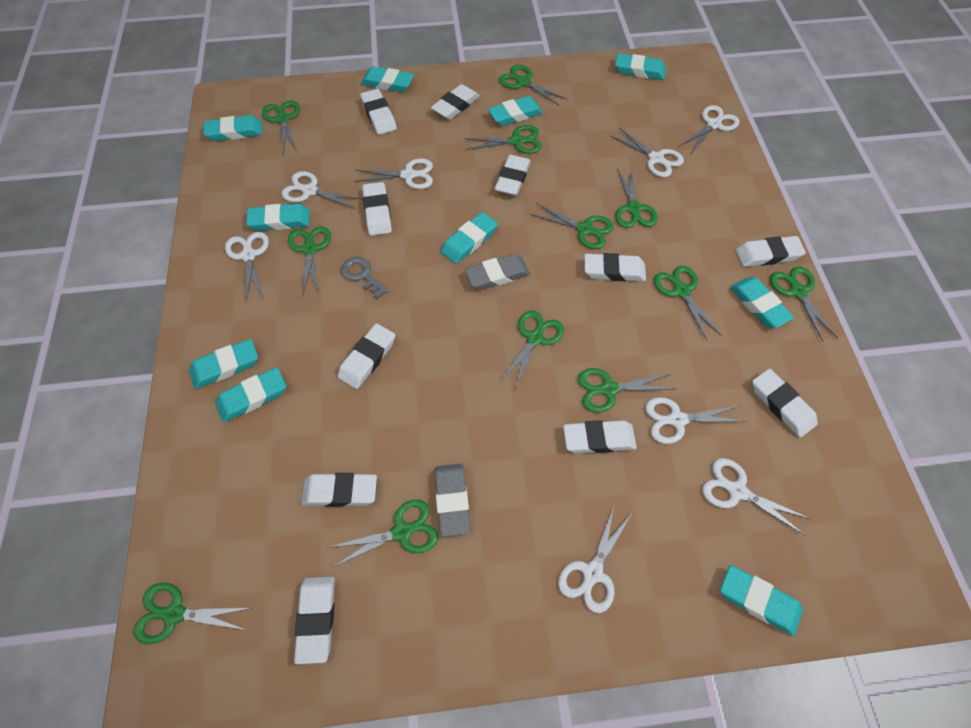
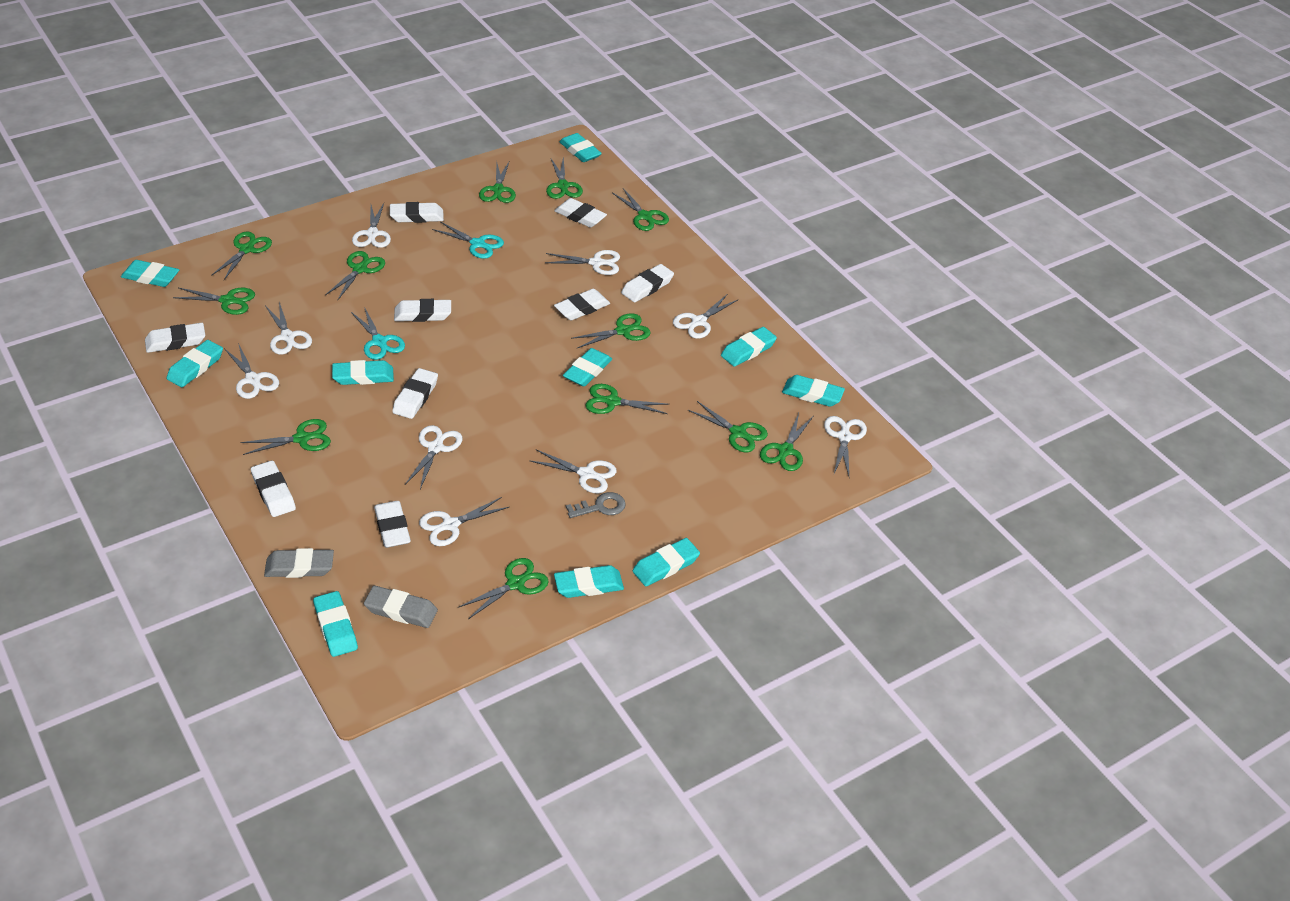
turquoise scissors: 0 -> 2
white eraser: 11 -> 9
white scissors: 8 -> 9

